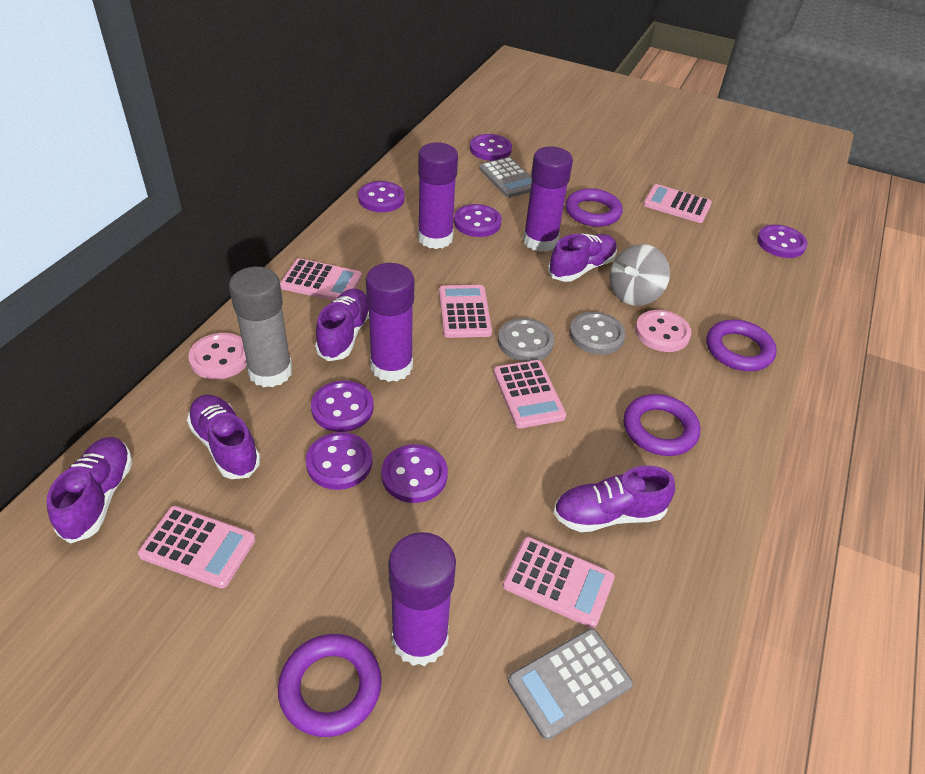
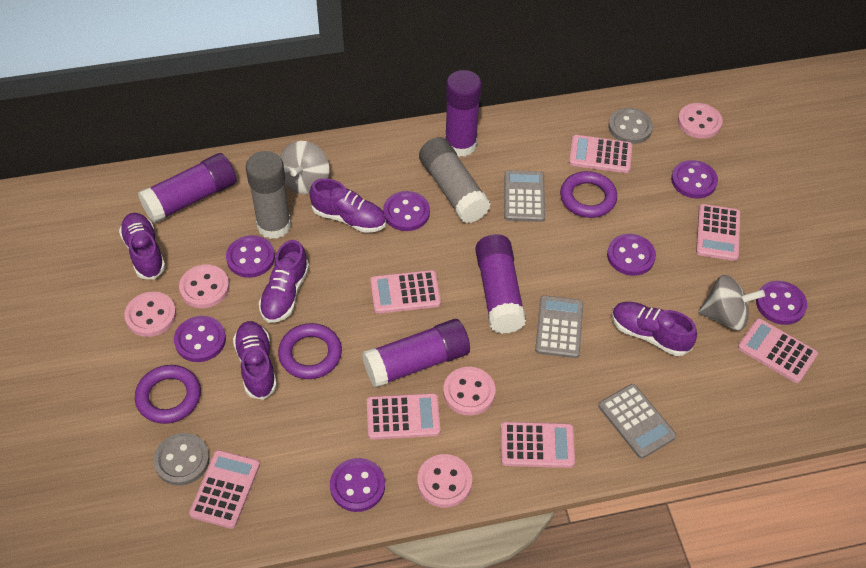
grey calculator: 2 -> 3
grey glue stick: 1 -> 2
grey spinning top: 1 -> 2
pink button: 2 -> 5
pink calculator: 6 -> 7
purple ring: 4 -> 3

